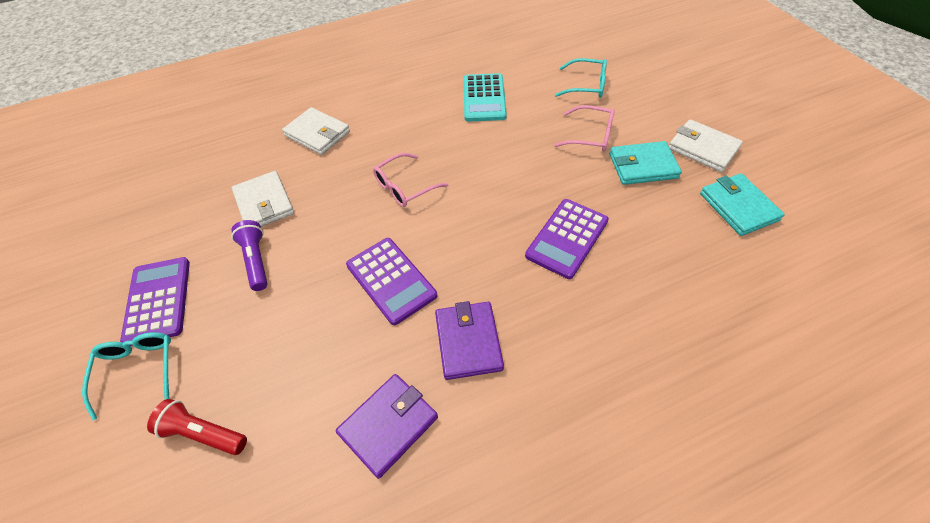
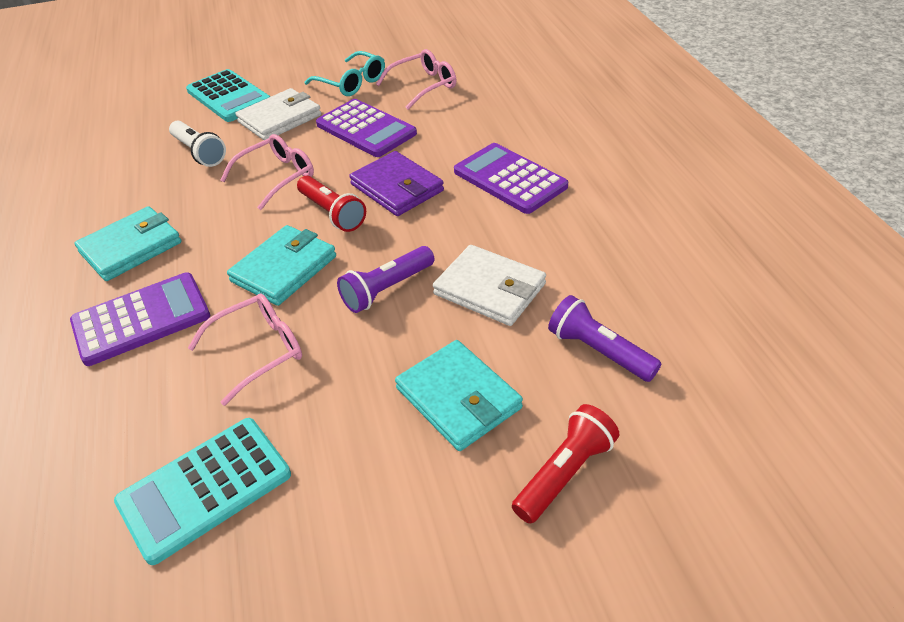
pink glasses: 2 -> 3
purple flashlight: 1 -> 2
purple wallet: 2 -> 1
red flashlight: 1 -> 2
turquoise calculator: 1 -> 2
turquoise glasses: 2 -> 1
turquoise wallet: 2 -> 3
white flashlight: 0 -> 1
white wallet: 3 -> 2

